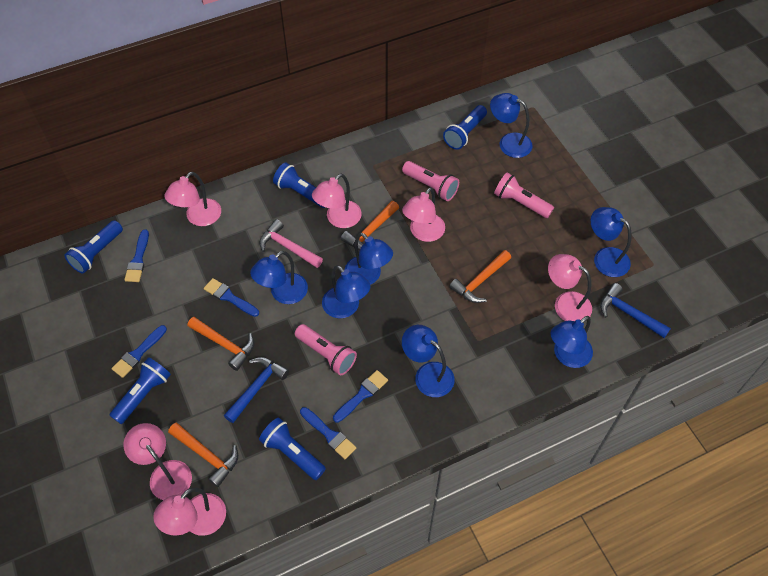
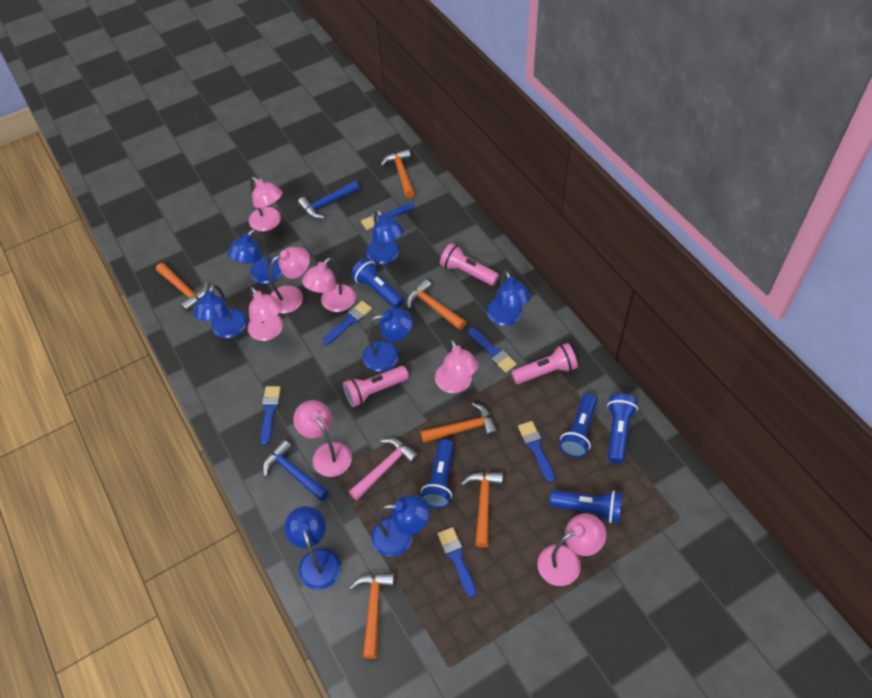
blue brush: 5 -> 6
orange hammer: 4 -> 6
pink lamp: 6 -> 7

